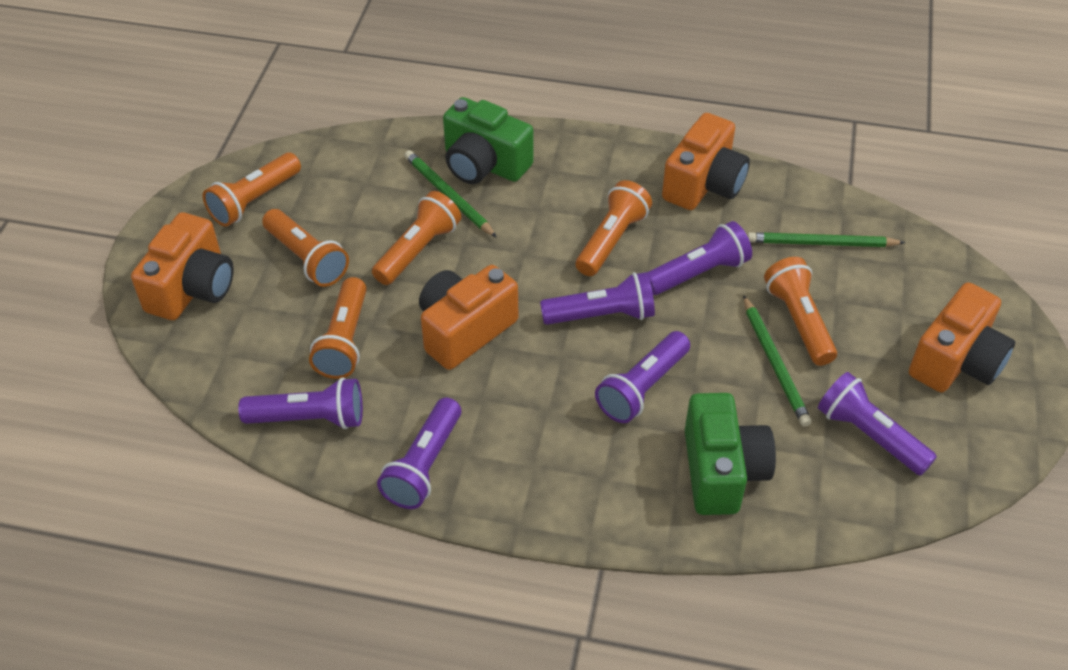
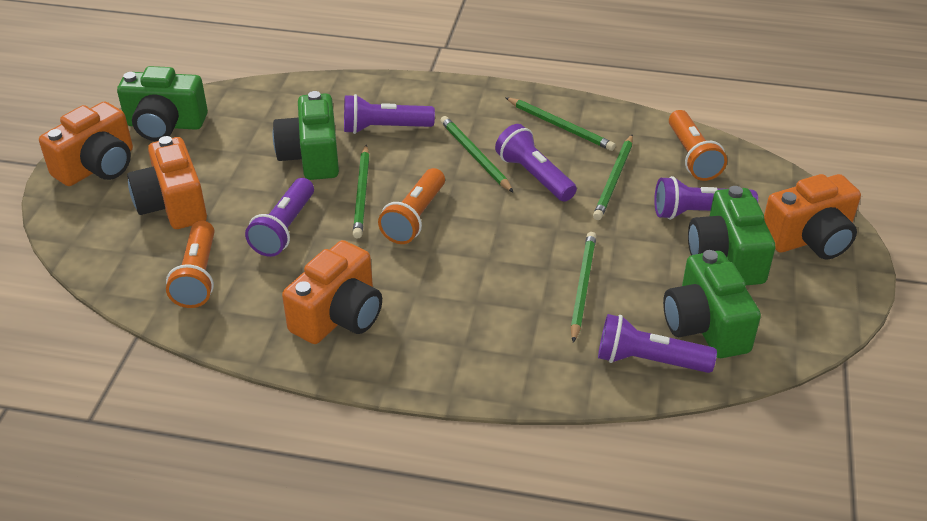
green camera: 2 -> 4
green pencil: 3 -> 5
orange flashlight: 6 -> 3
purple flashlight: 6 -> 5

